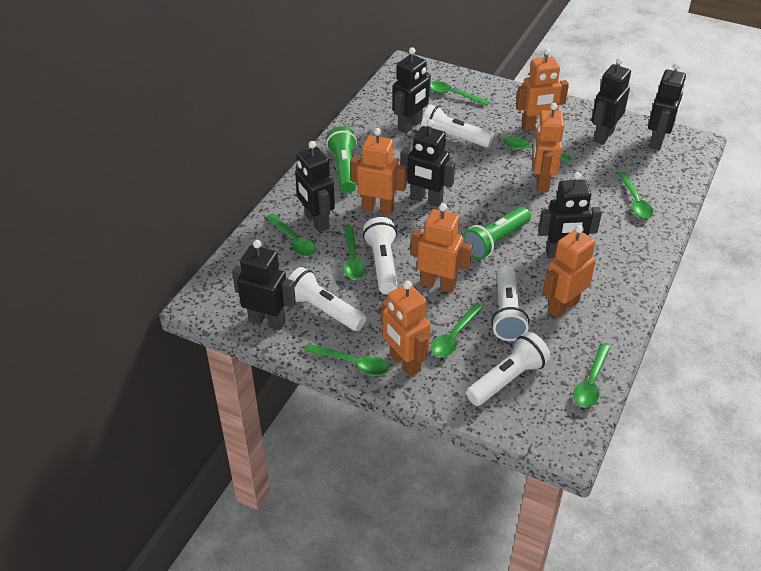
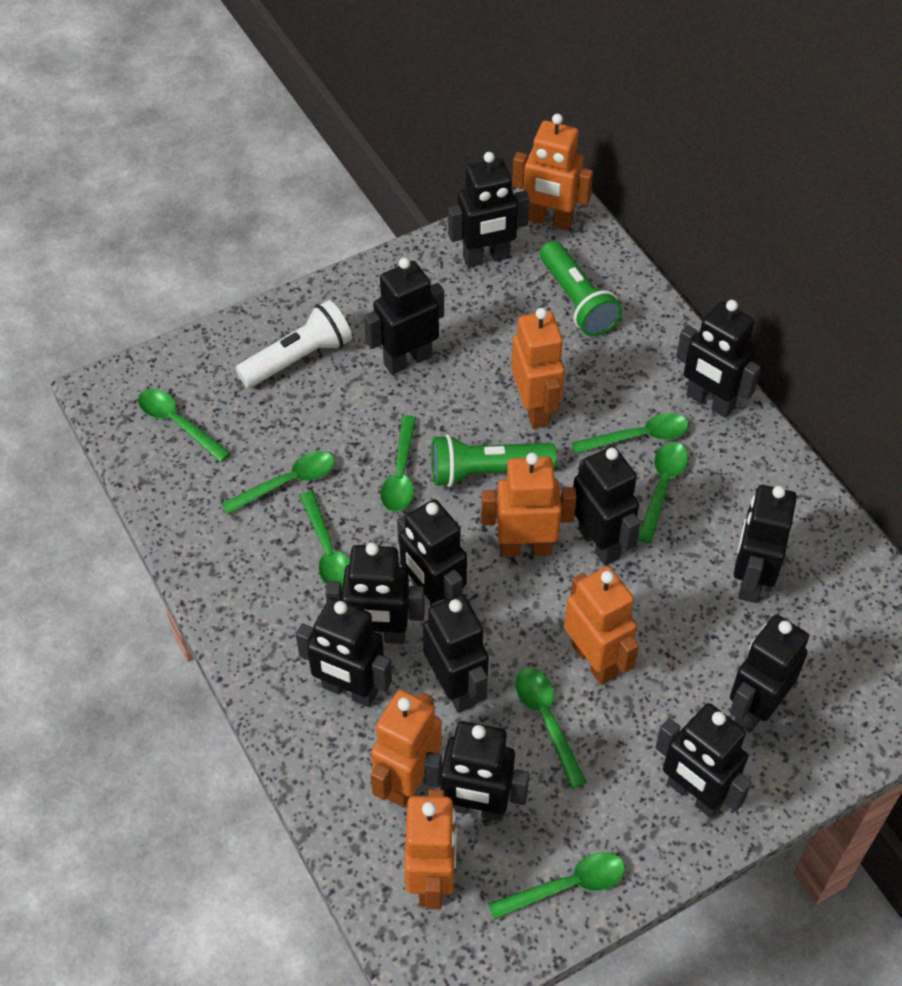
black robot: 7 -> 12
white flashlight: 5 -> 1

